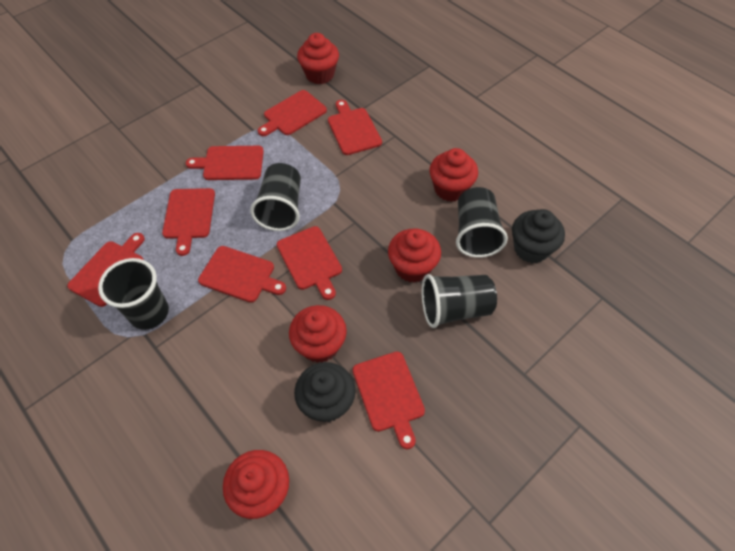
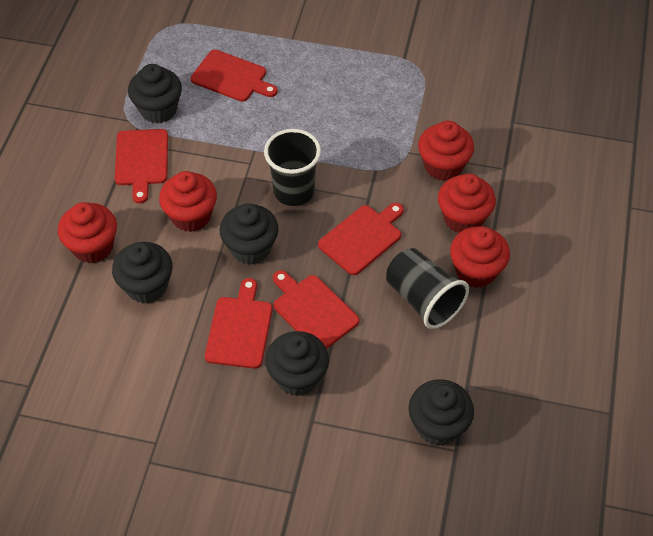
black cup: 4 -> 2
black cupcake: 2 -> 5
red cutting board: 8 -> 5

